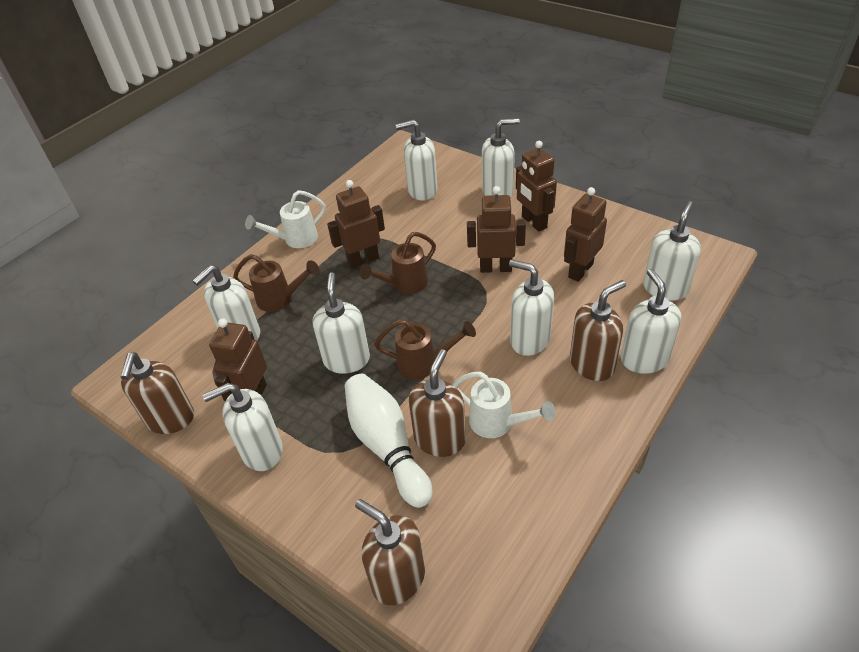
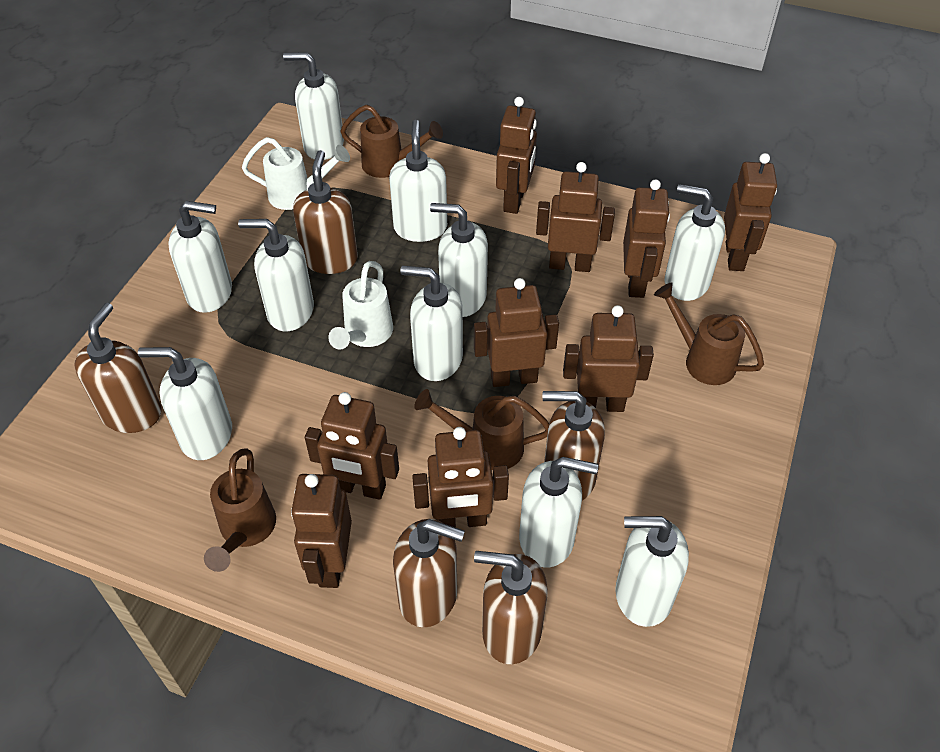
brown robot: 5 -> 9
brown soap dispenser: 4 -> 5
brown watering can: 3 -> 4
white bowling pin: 1 -> 0
white soap dispenser: 8 -> 10

